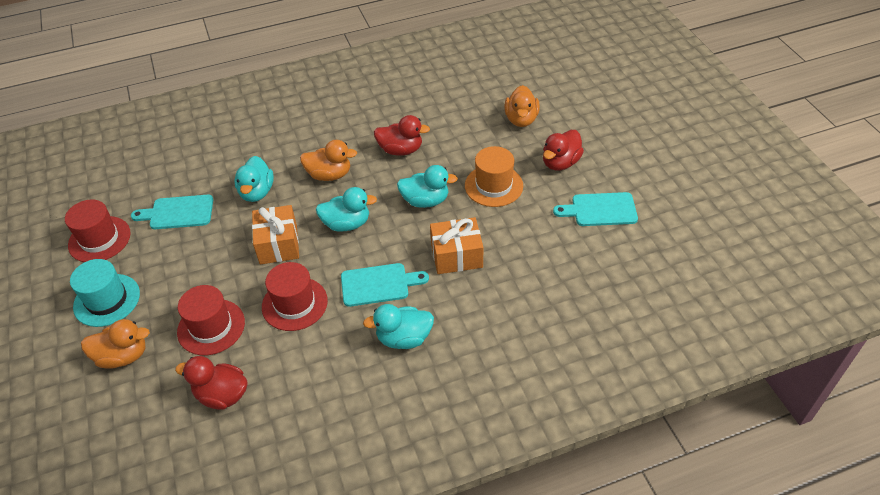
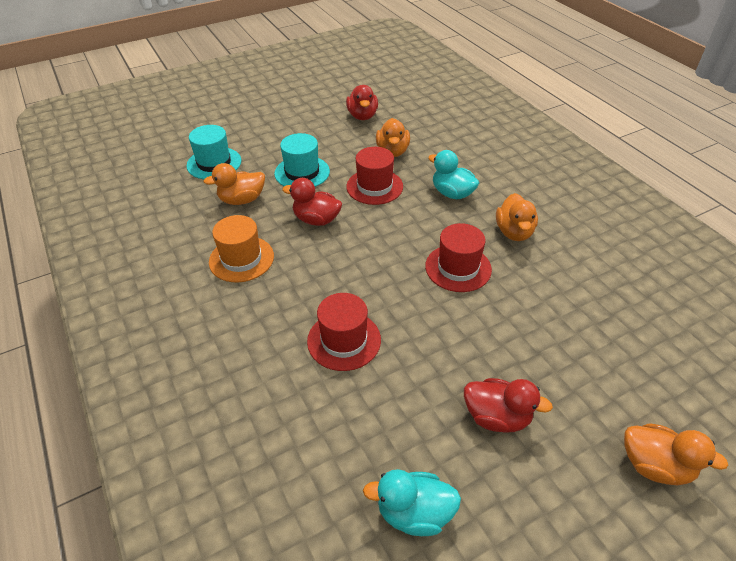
orange duck: 3 -> 4
orange gift: 2 -> 0
turquoise cutting board: 3 -> 0
turquoise duck: 4 -> 2
turquoise hat: 1 -> 2

